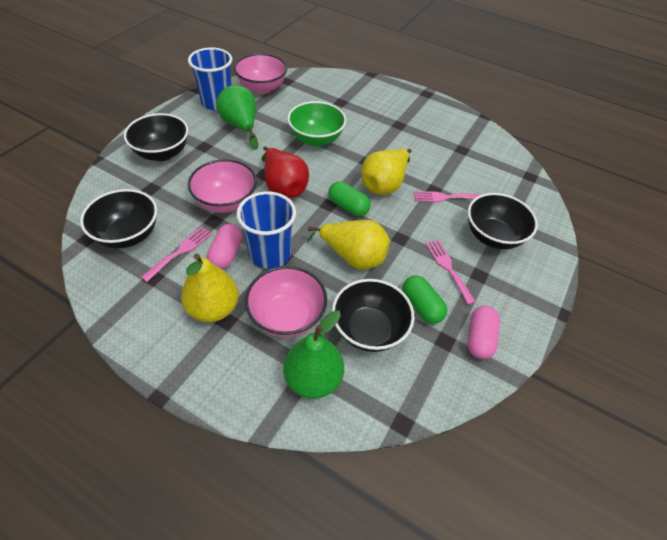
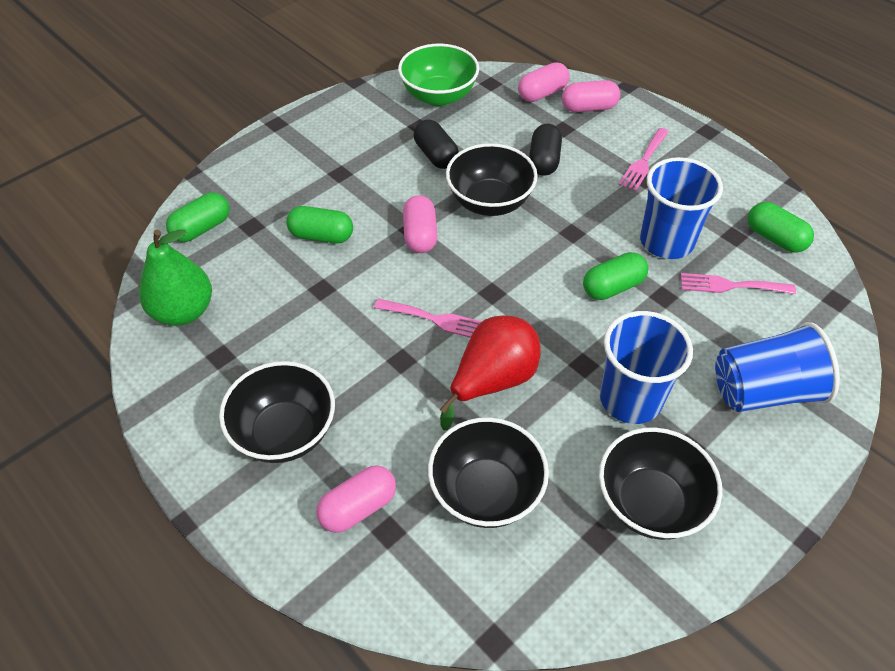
black capsule: 0 -> 2
blue cup: 2 -> 3
green capsule: 2 -> 4
green pear: 2 -> 1
pink bowl: 3 -> 0
pink capsule: 2 -> 4
yellow pear: 3 -> 0

